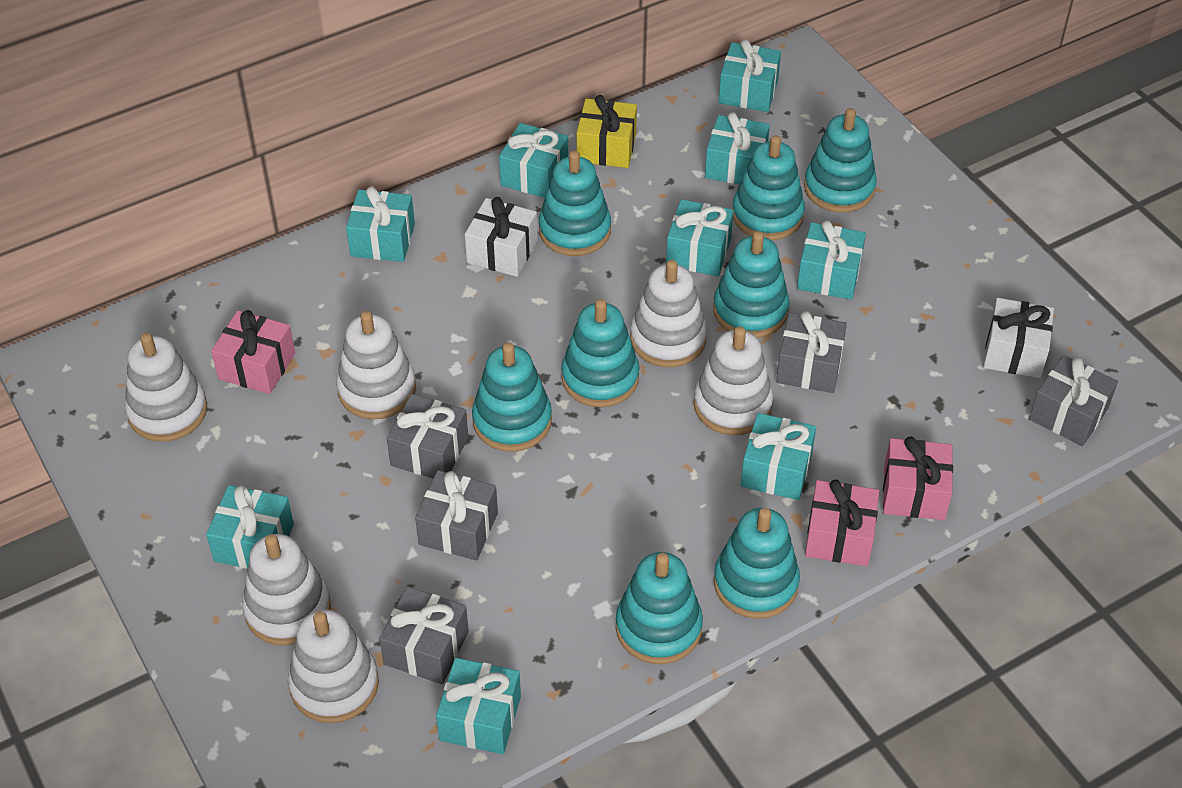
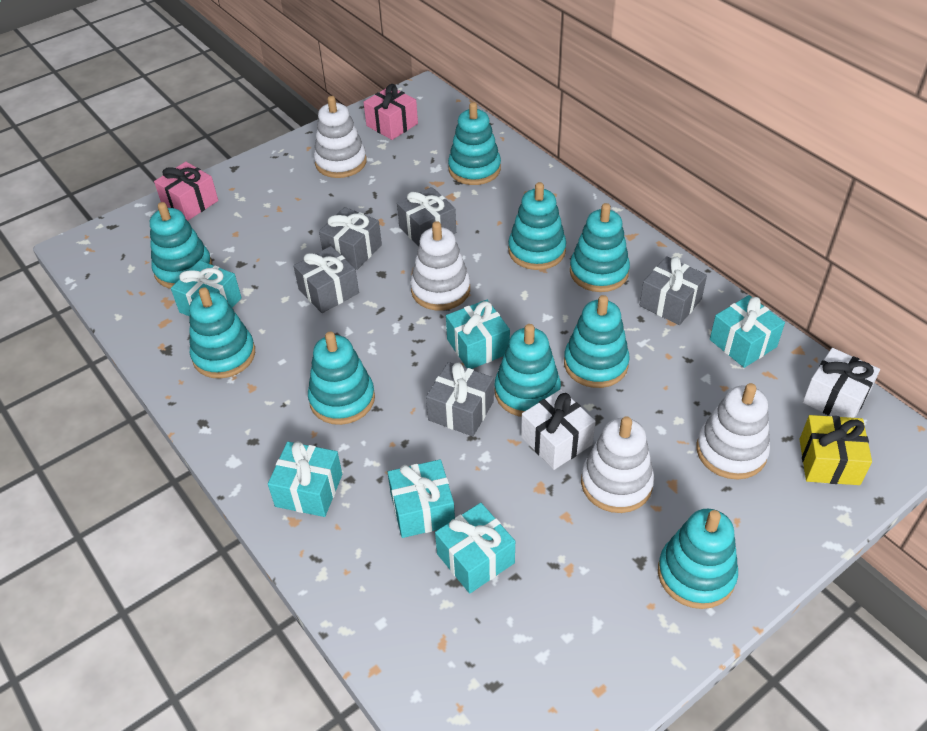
pink gift: 3 -> 2
turquoise gift: 9 -> 6
turquoise stacking toy: 8 -> 9
white stacking toy: 6 -> 4

